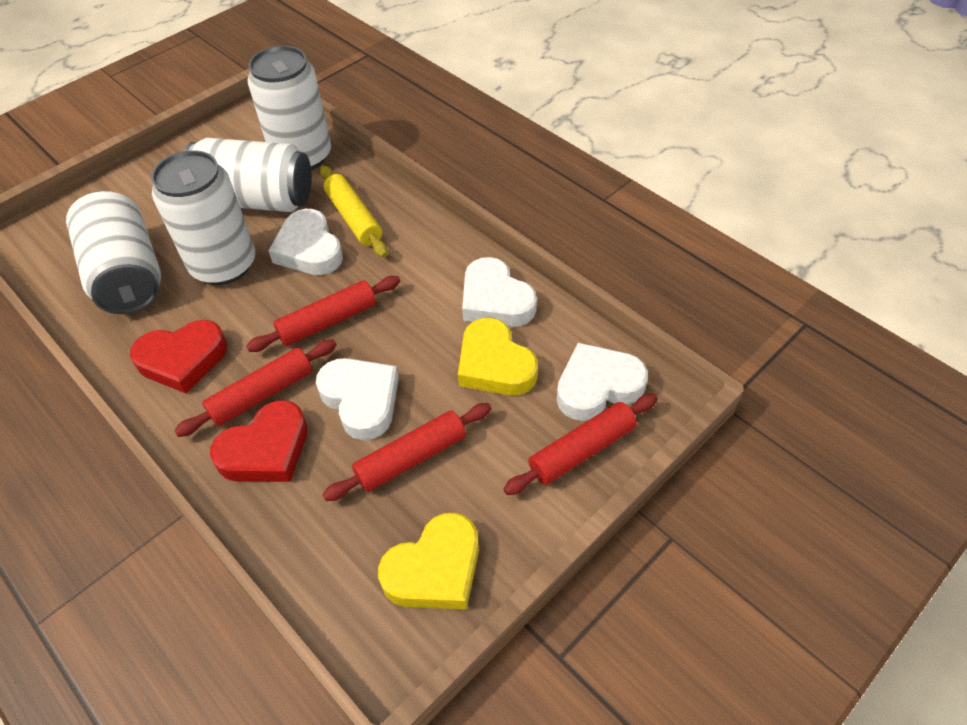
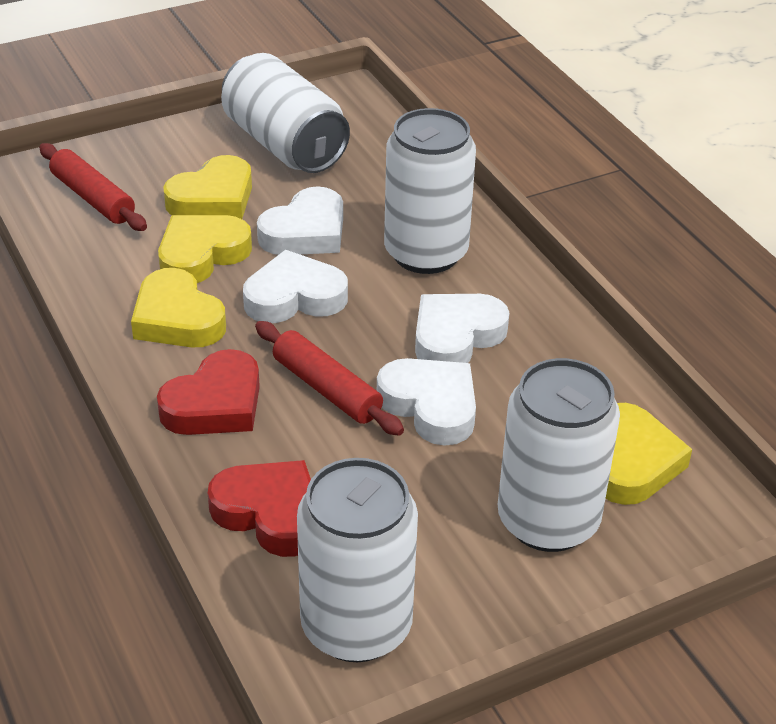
red rolling pin: 4 -> 2
yellow heart: 2 -> 4
yellow rolling pin: 1 -> 0

